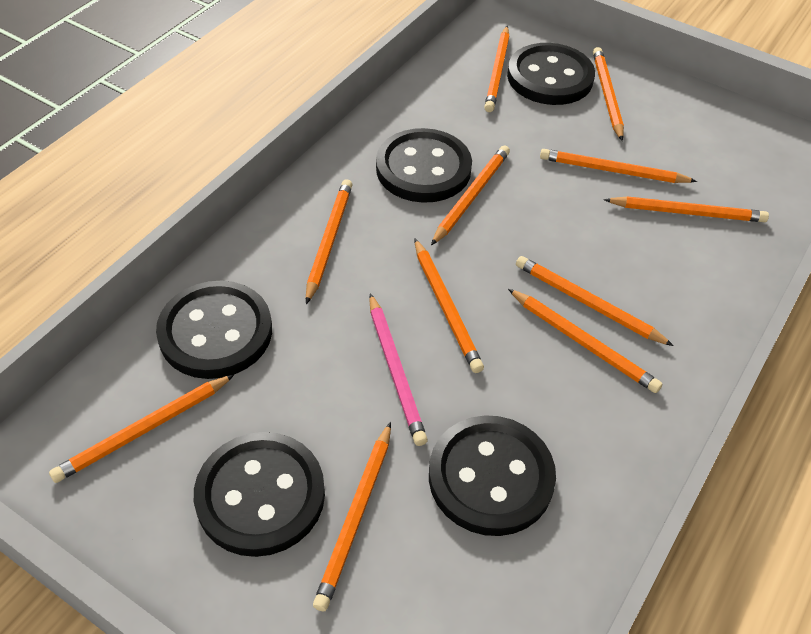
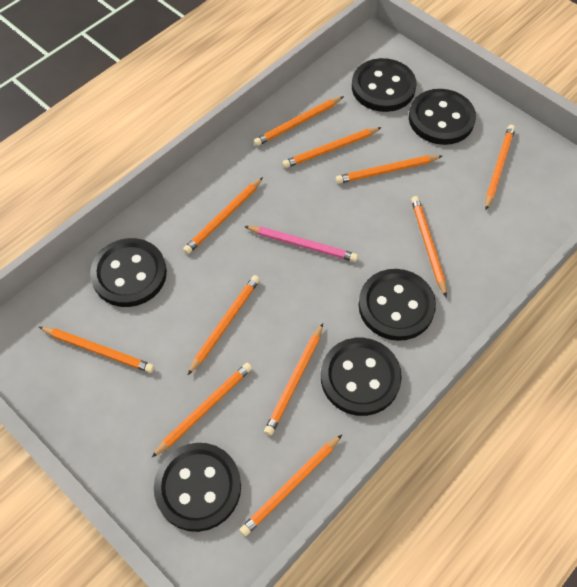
black button: 5 -> 6

